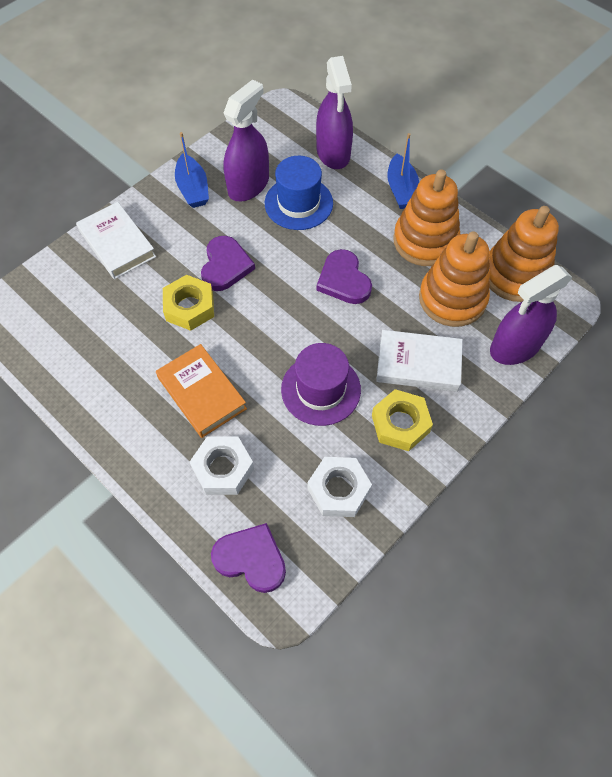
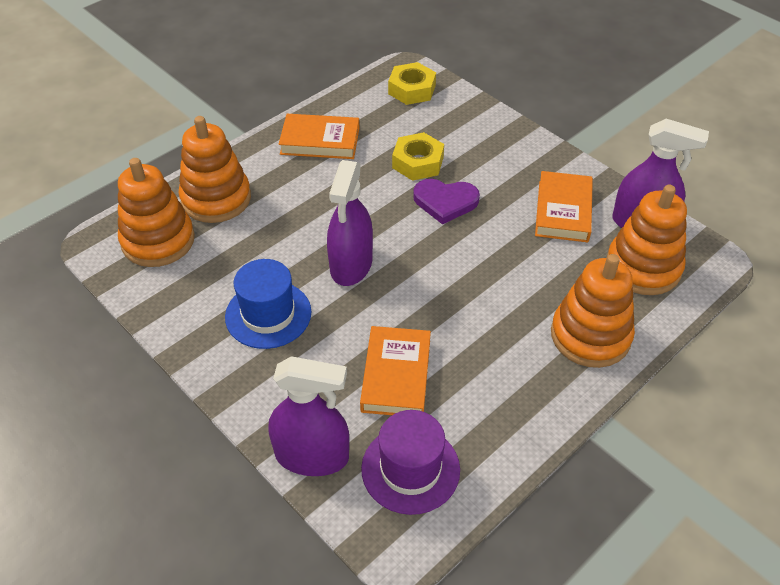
blue boat: 2 -> 0
orange book: 1 -> 3
orange stacking toy: 3 -> 4
purple heart: 3 -> 1
white book: 2 -> 0
white nut: 2 -> 0

